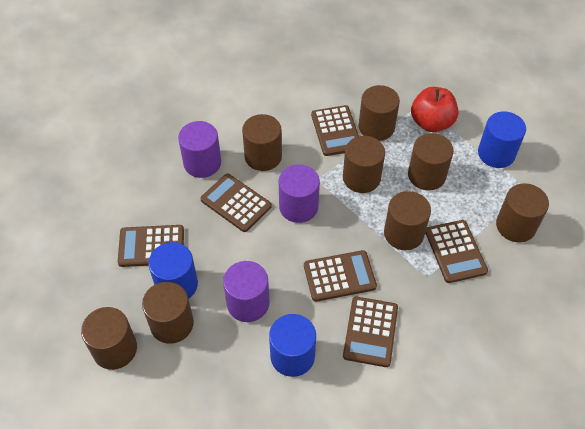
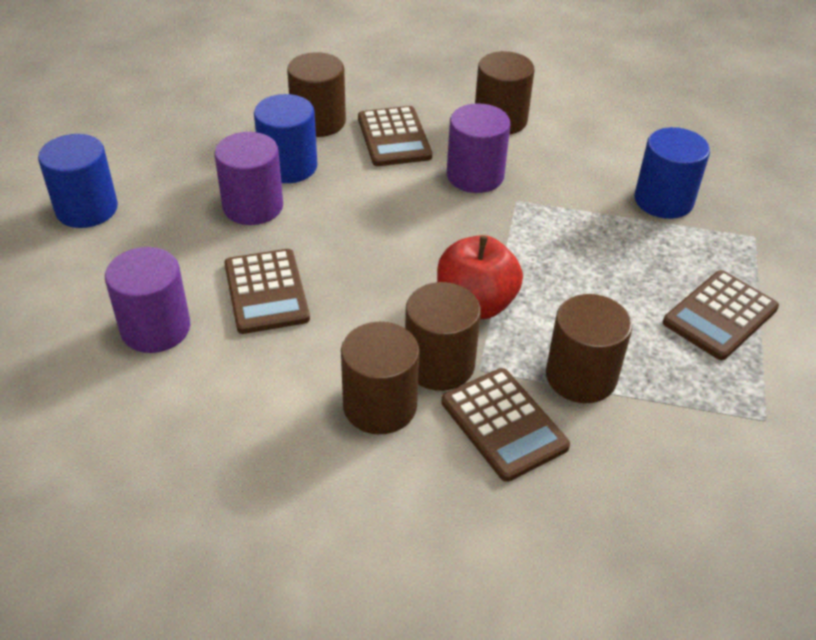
brown calculator: 6 -> 4
brown cylinder: 8 -> 5

